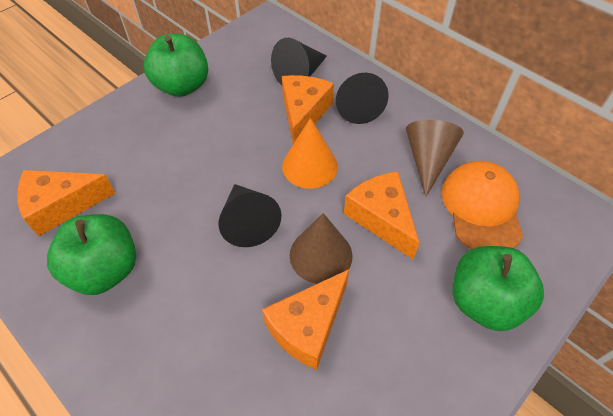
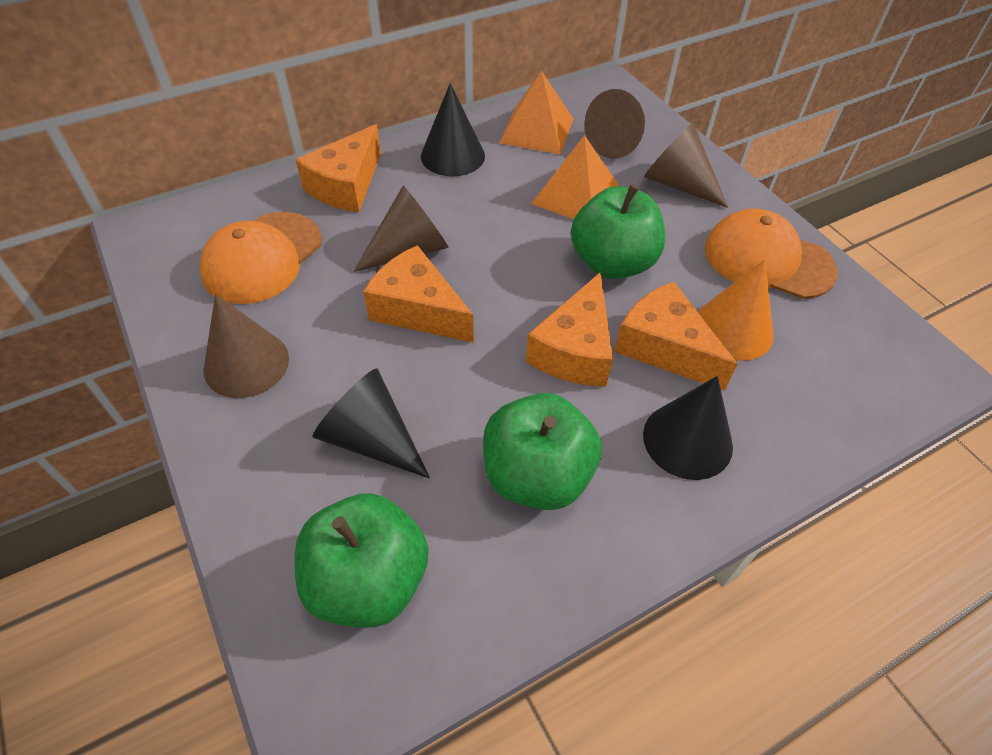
brown cone: 2 -> 4
orange cap: 1 -> 2
orange pyramid: 0 -> 2

